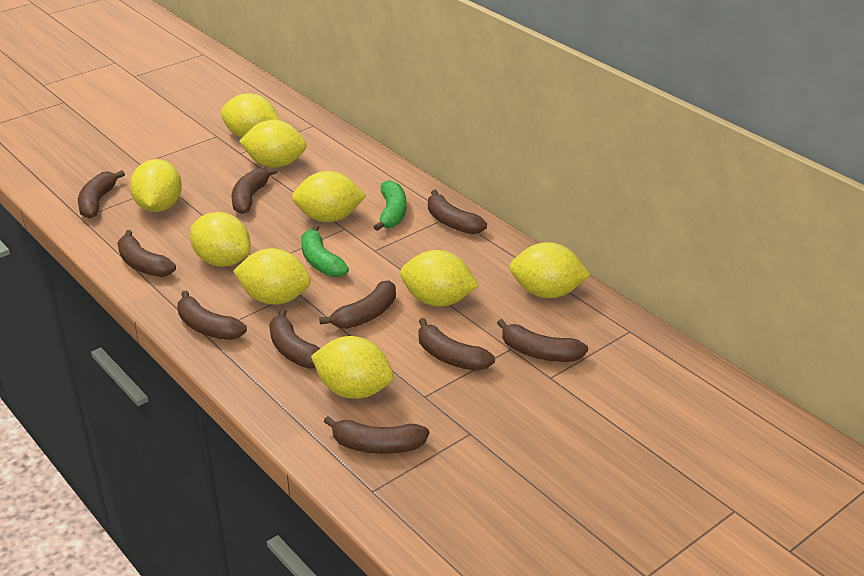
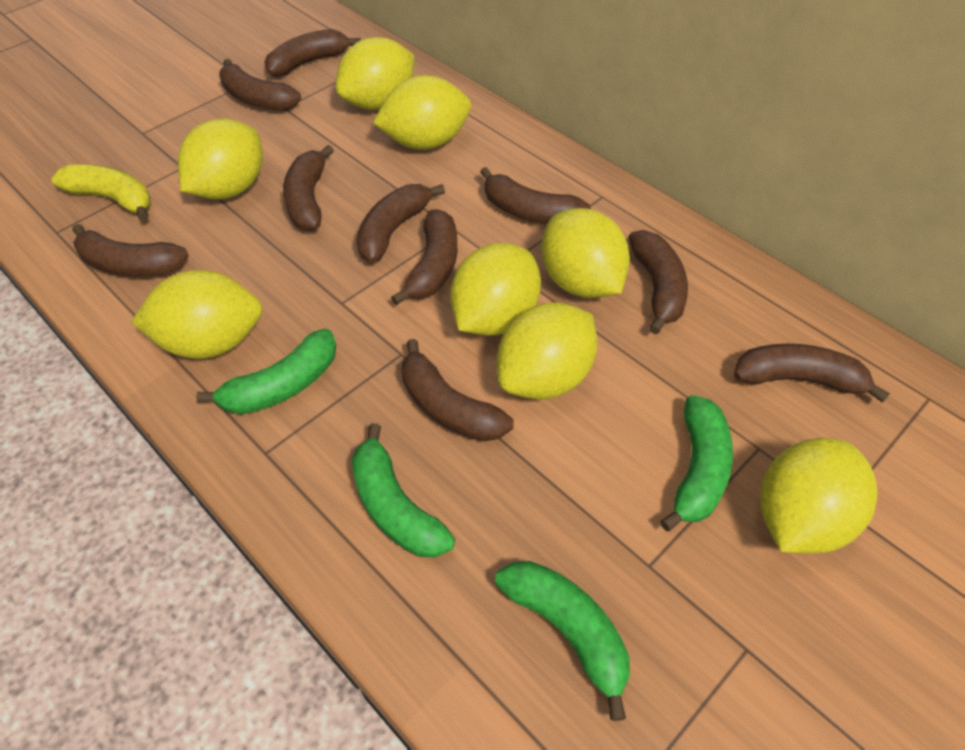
green banana: 2 -> 4
yellow banana: 0 -> 1
yellow lemon: 9 -> 8

